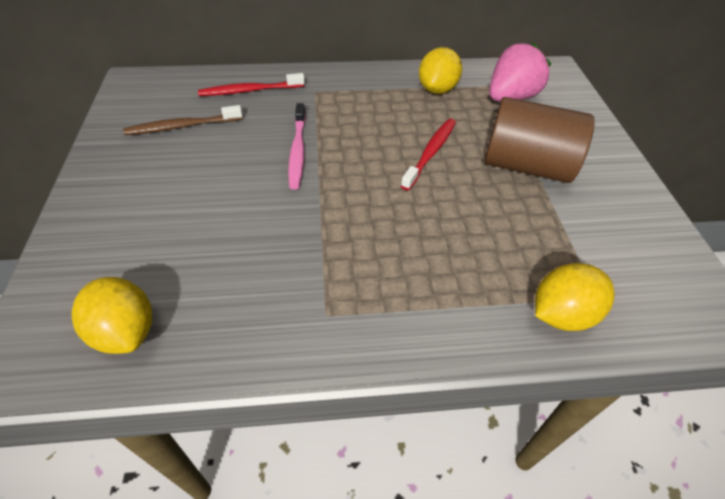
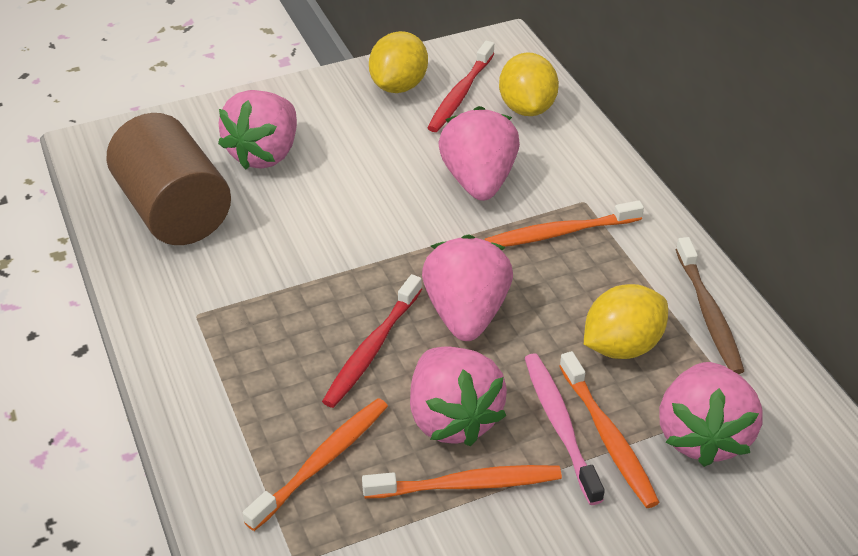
orange toothbrush: 0 -> 4
pink strawberry: 1 -> 5

